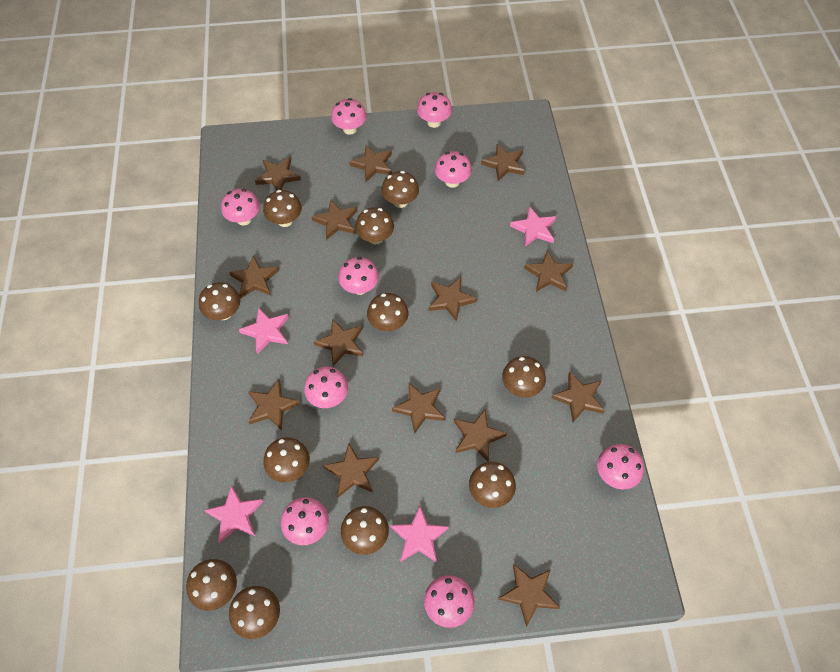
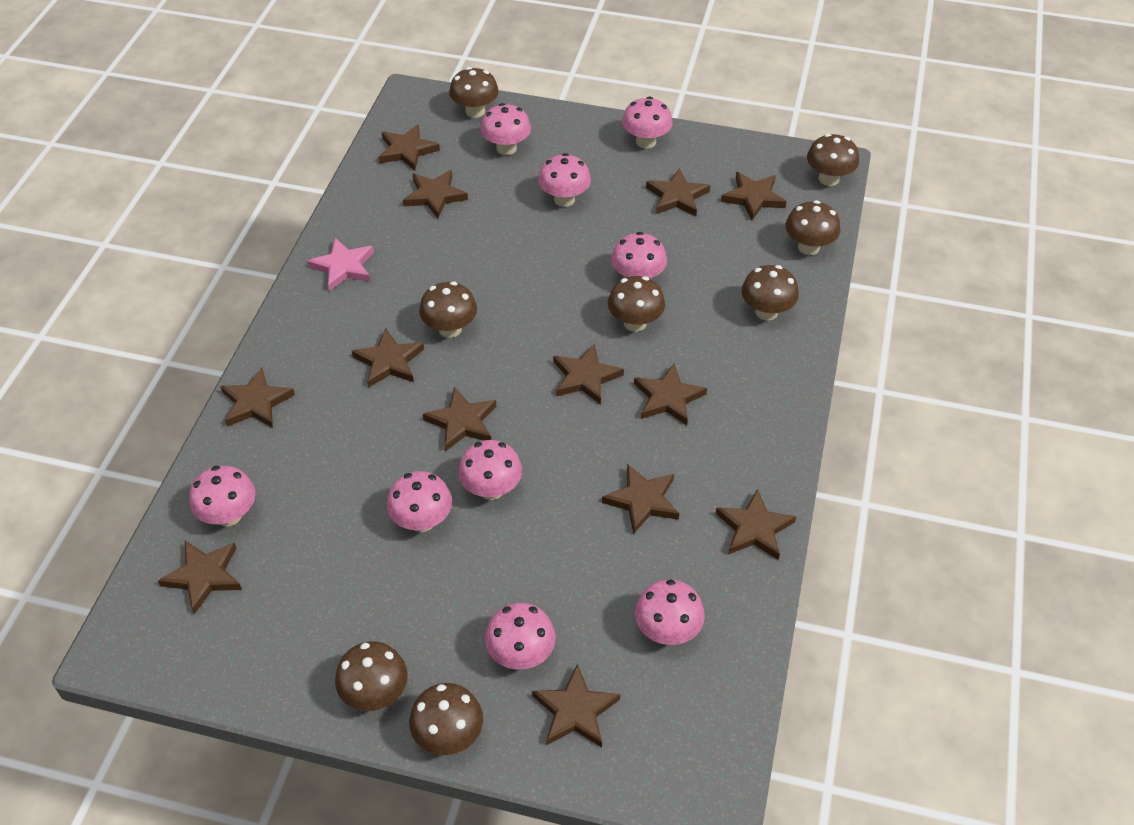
brown mushroom: 11 -> 8
brown star: 14 -> 13
pink star: 4 -> 1

